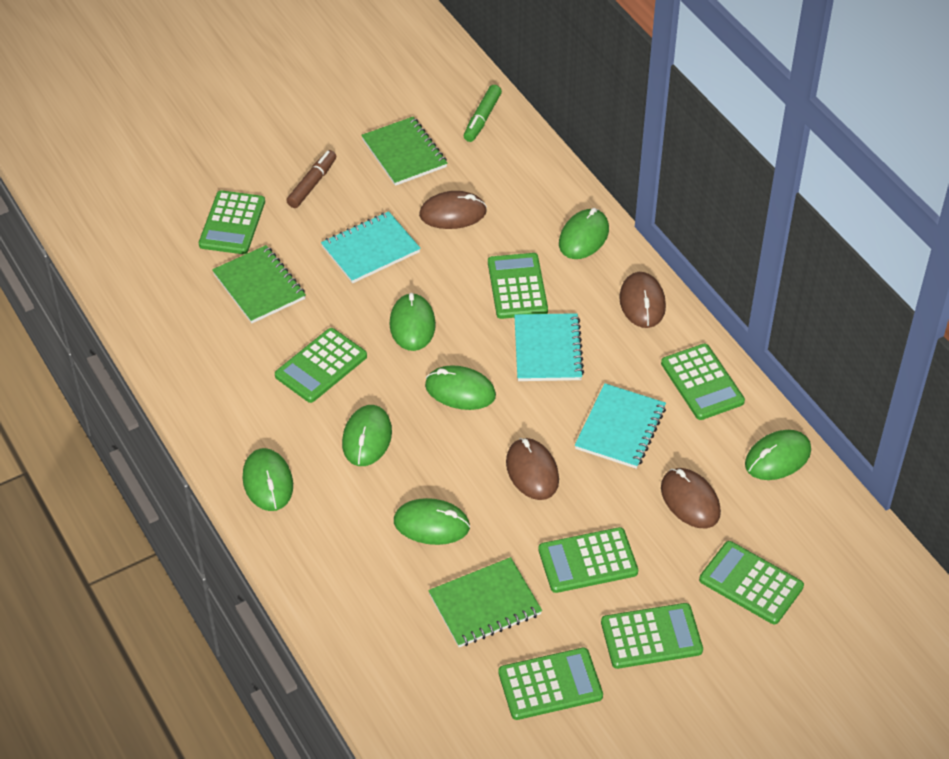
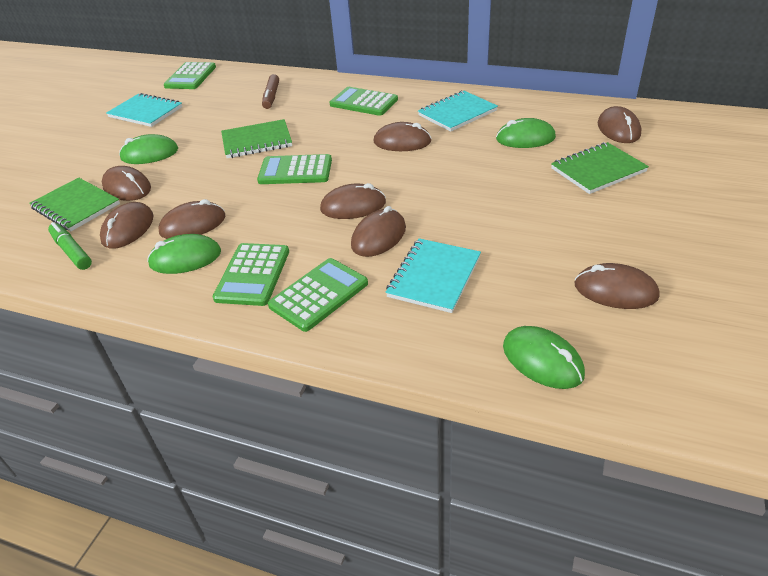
brown mouse: 4 -> 8
green calculator: 8 -> 5
green mouse: 7 -> 4

